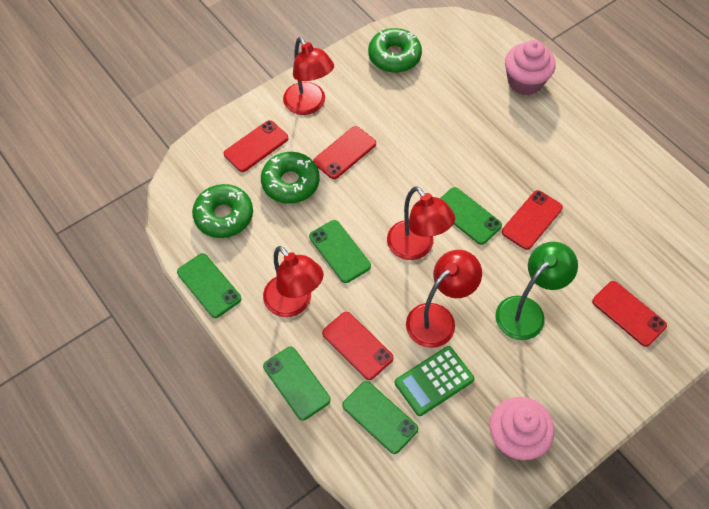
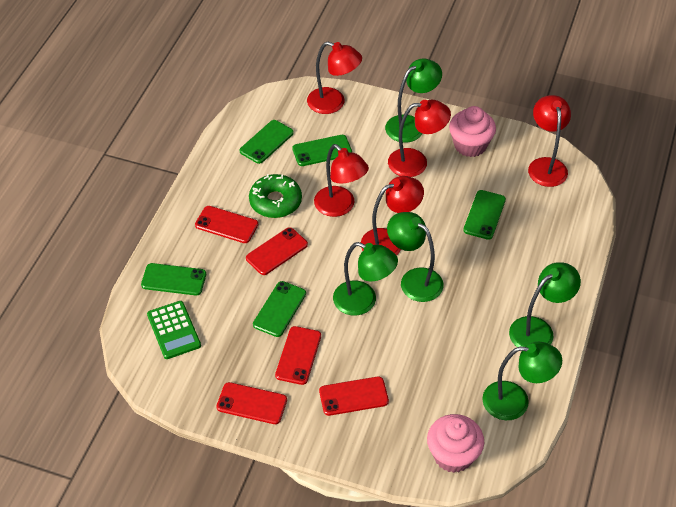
green donut: 3 -> 1
green lamp: 1 -> 5
red lamp: 4 -> 5

